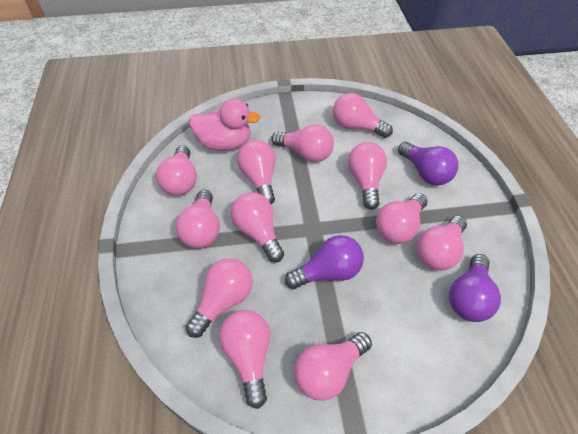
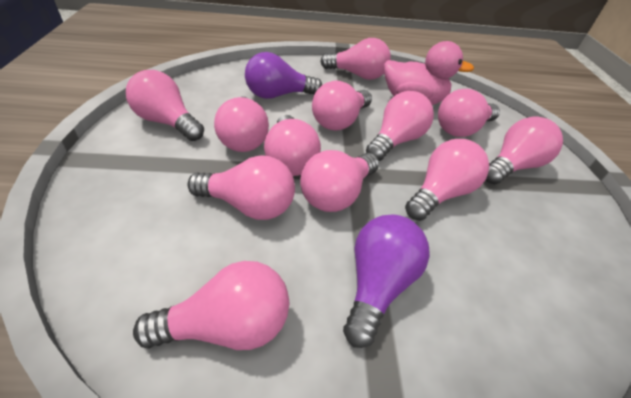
purple light bulb: 3 -> 2

